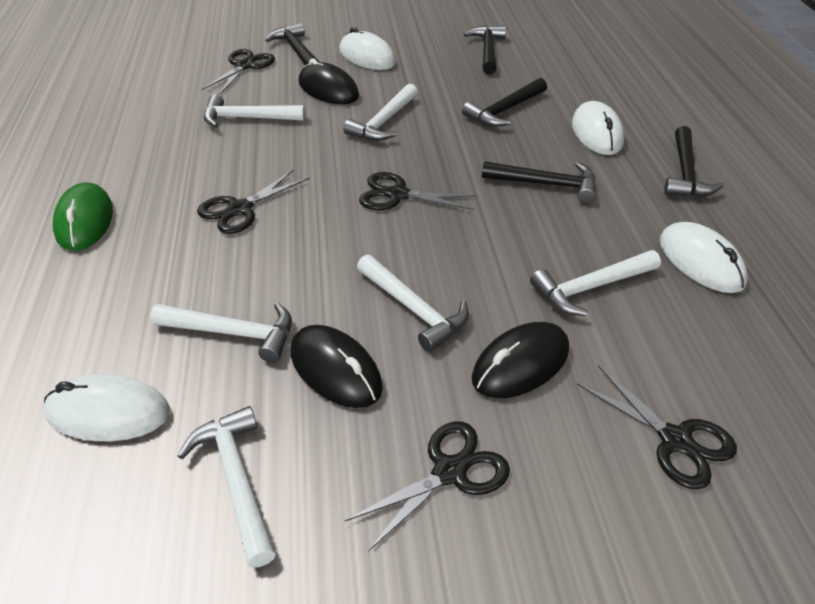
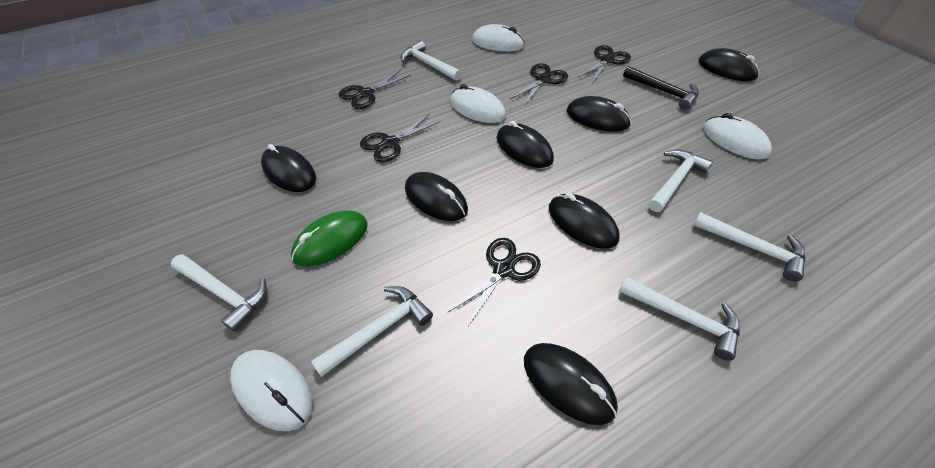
black hammer: 5 -> 1
black mouse: 3 -> 7

